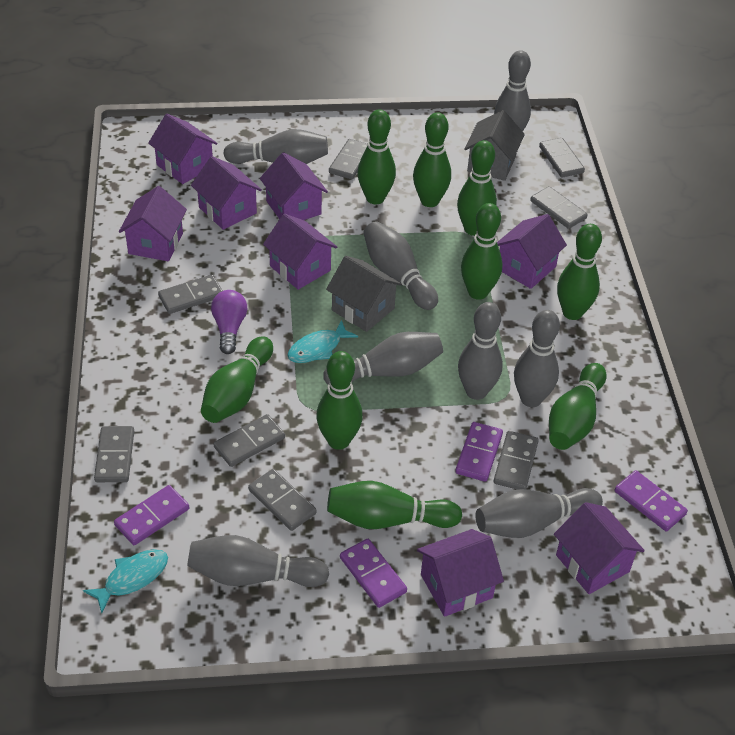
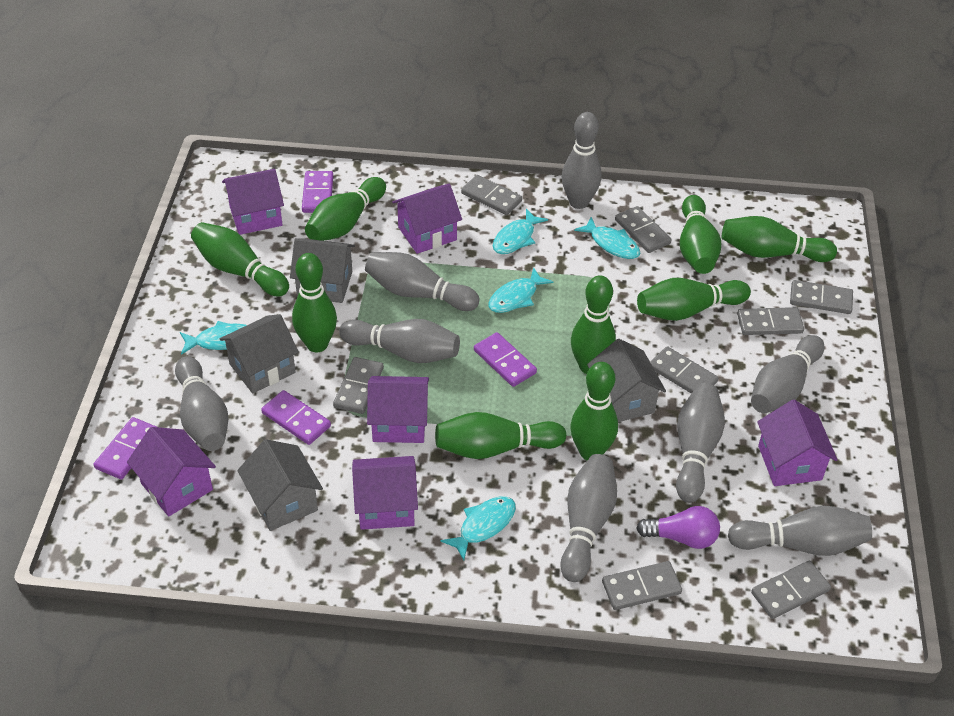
grey house: 2 -> 4
purple house: 8 -> 6
turquoise fish: 2 -> 5

